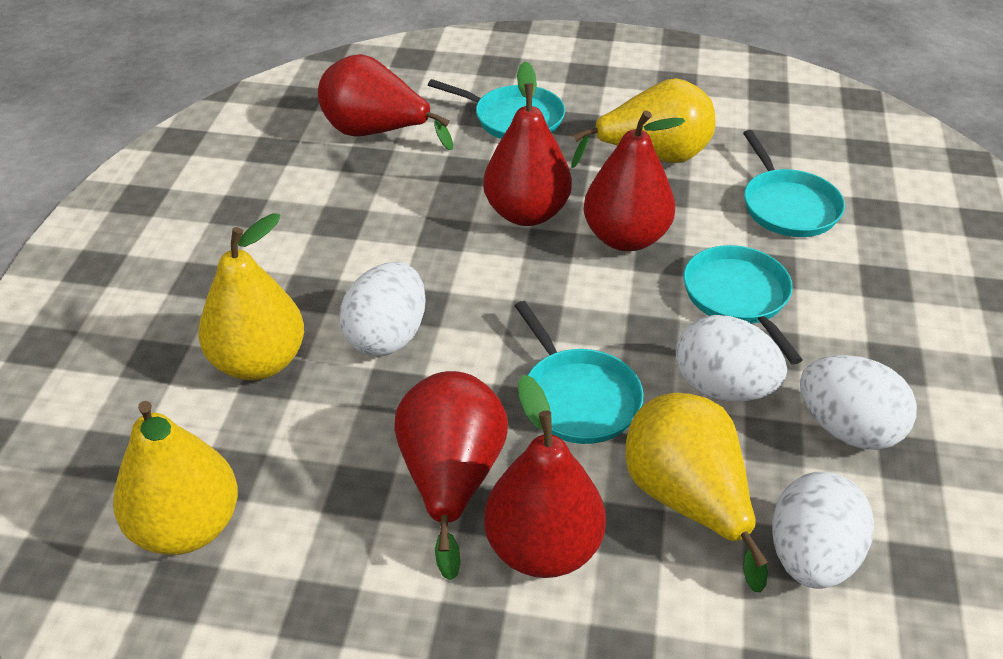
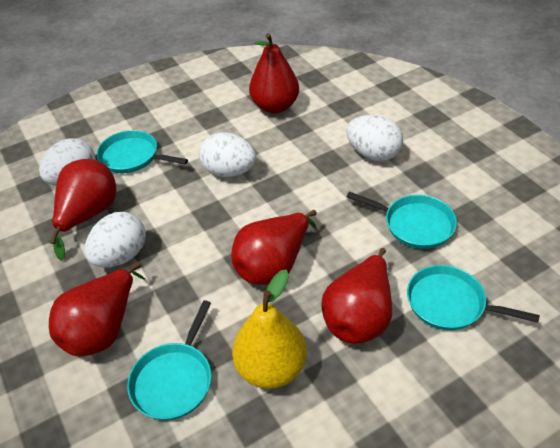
yellow pear: 4 -> 1

